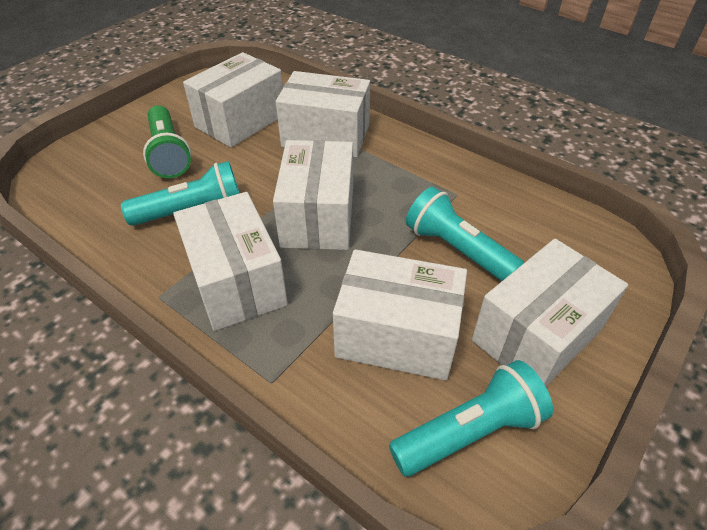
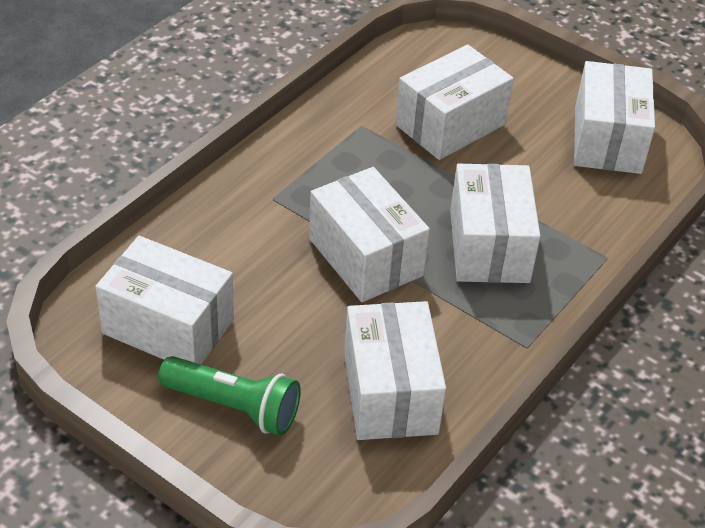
turquoise flashlight: 3 -> 0

